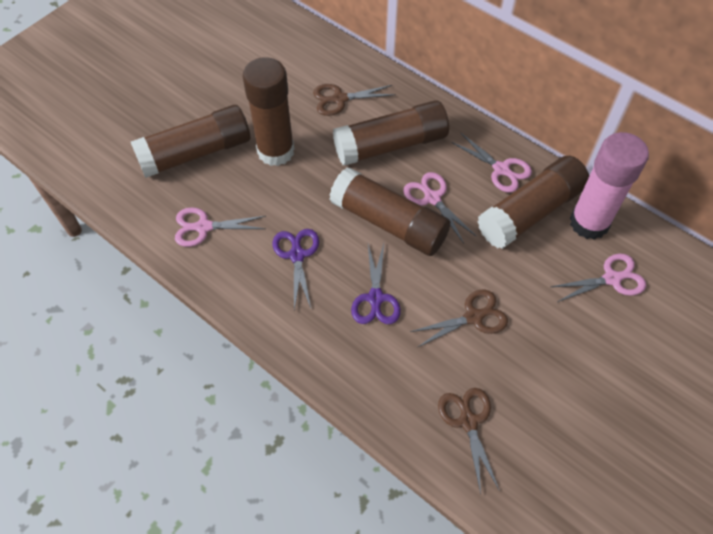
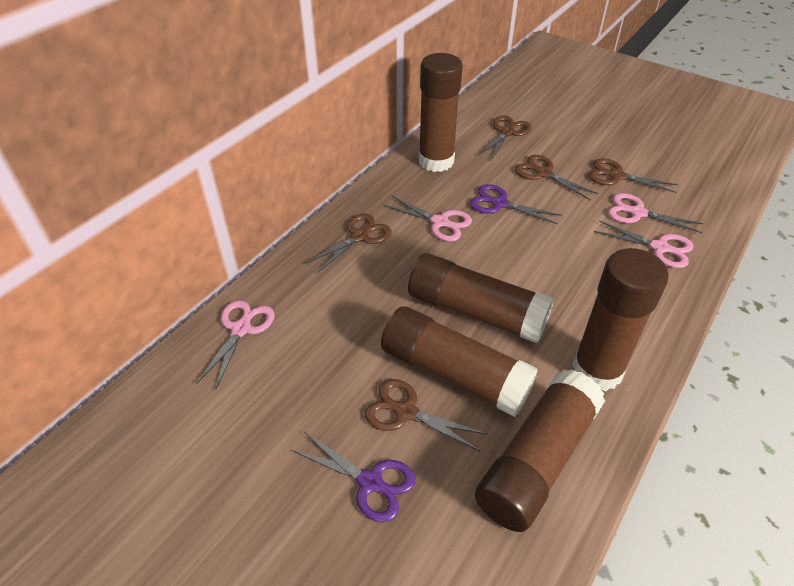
brown scissors: 3 -> 5
pink glue stick: 1 -> 0

